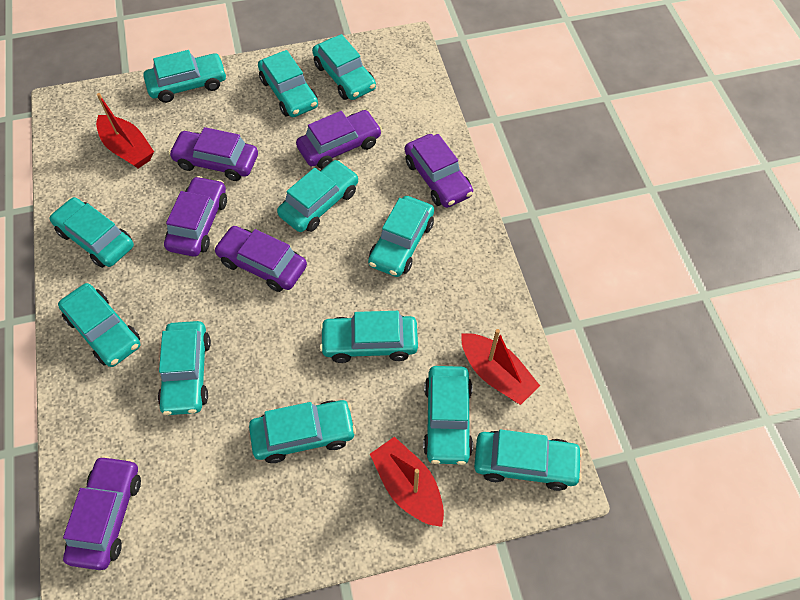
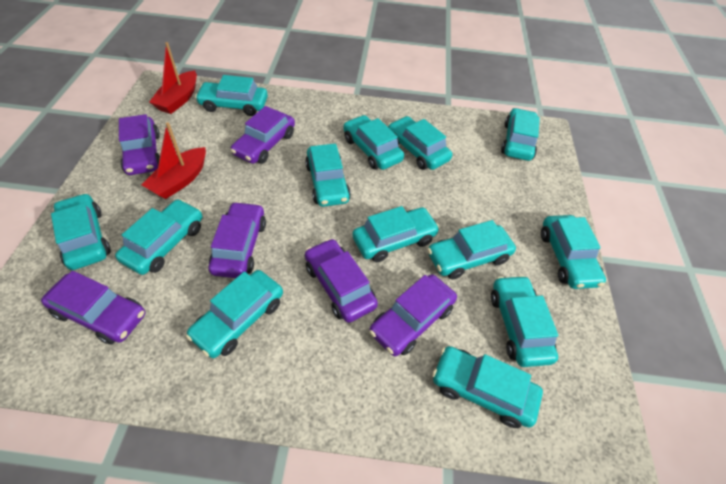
red boat: 3 -> 2
turquoise car: 12 -> 13

